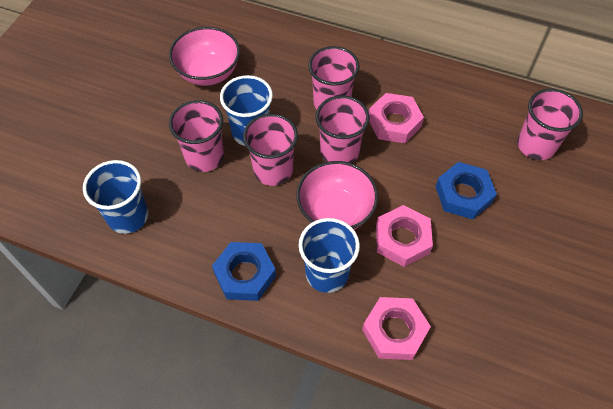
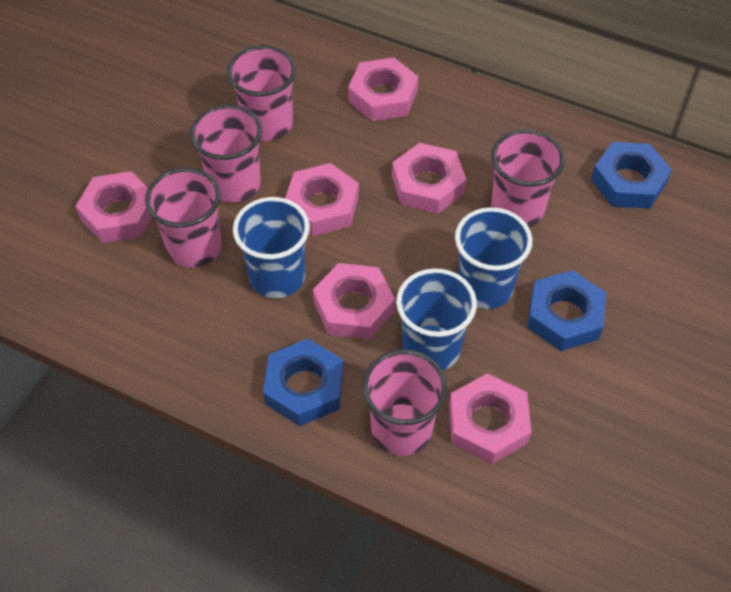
blue nut: 2 -> 3
pink bowl: 2 -> 0
pink nut: 3 -> 6

